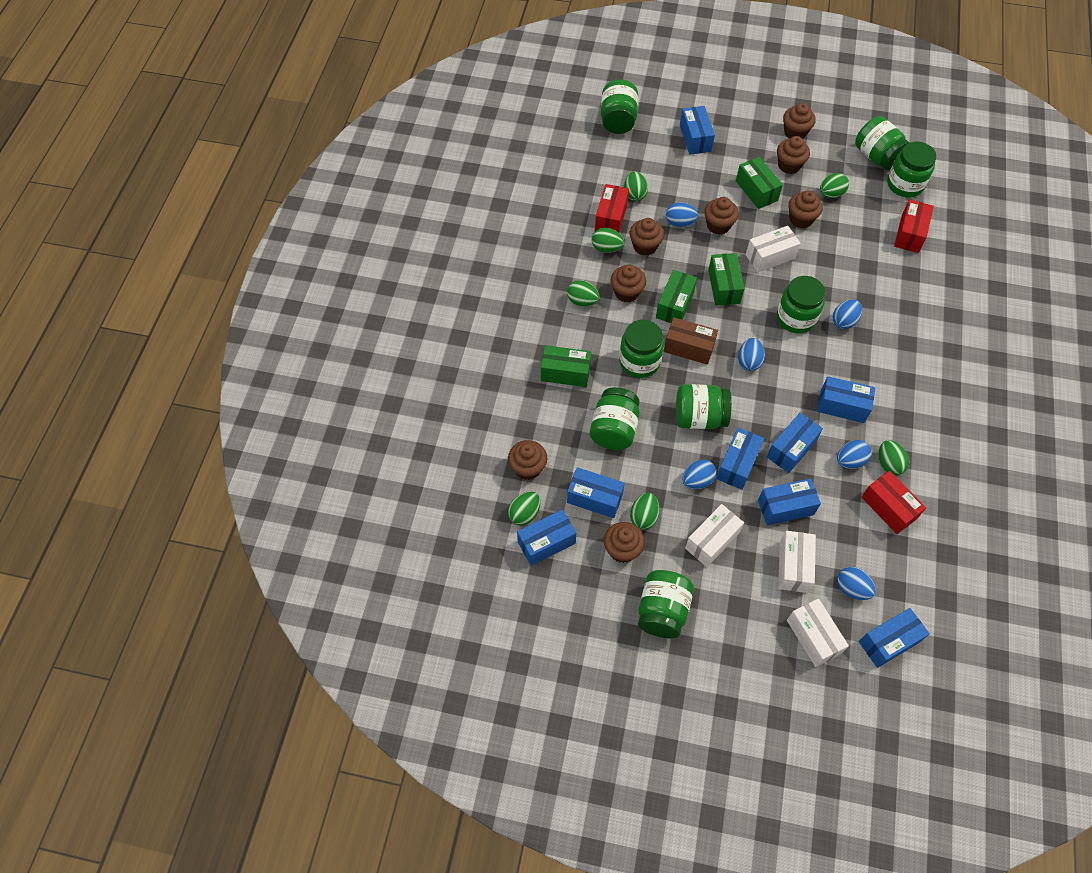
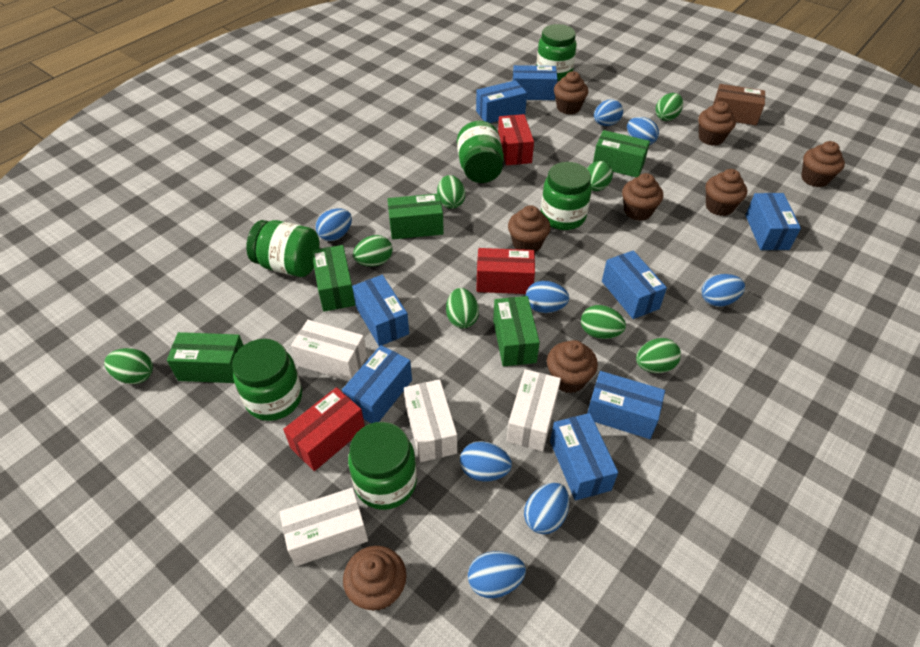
blue egg: 6 -> 8
green box: 4 -> 5
green egg: 7 -> 8
green jar: 8 -> 6

